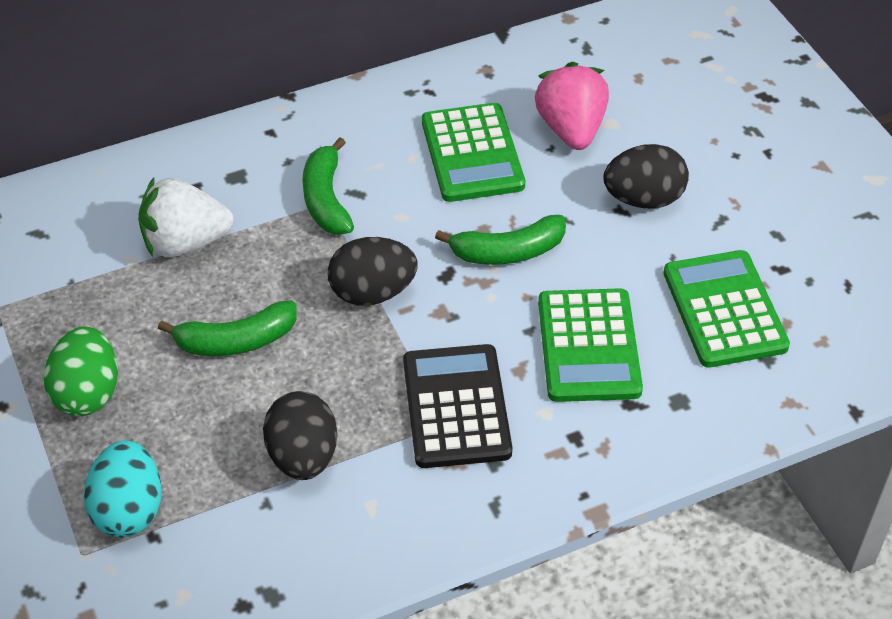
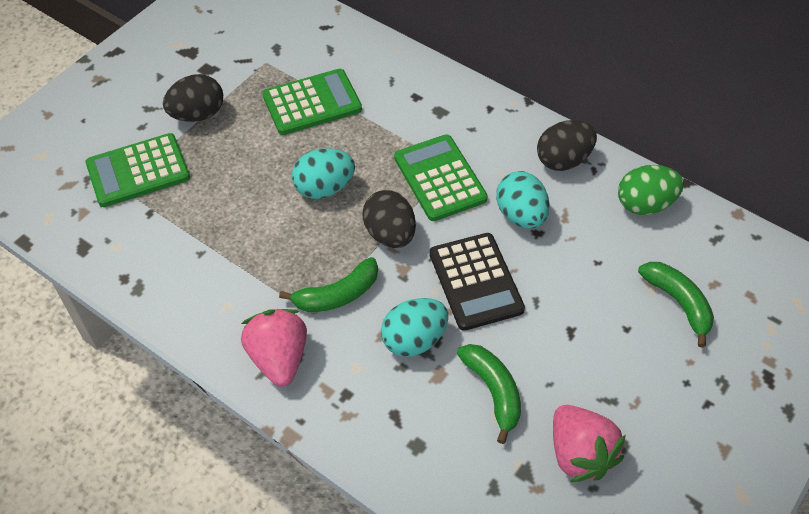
pink strawberry: 1 -> 2
turquoise egg: 1 -> 3
white strawberry: 1 -> 0

